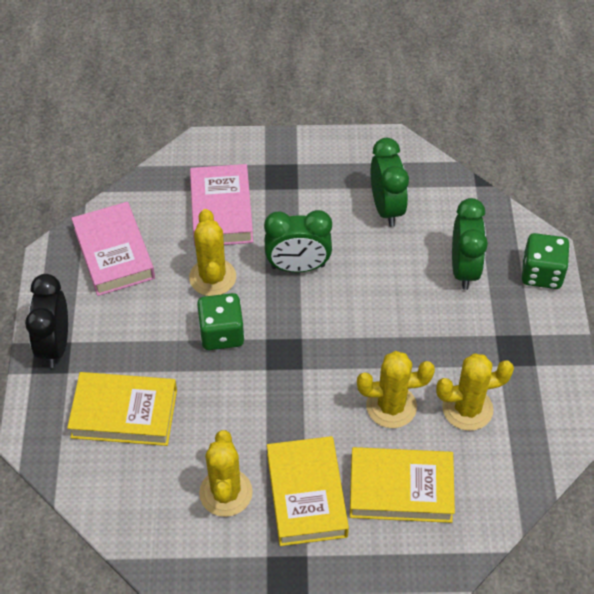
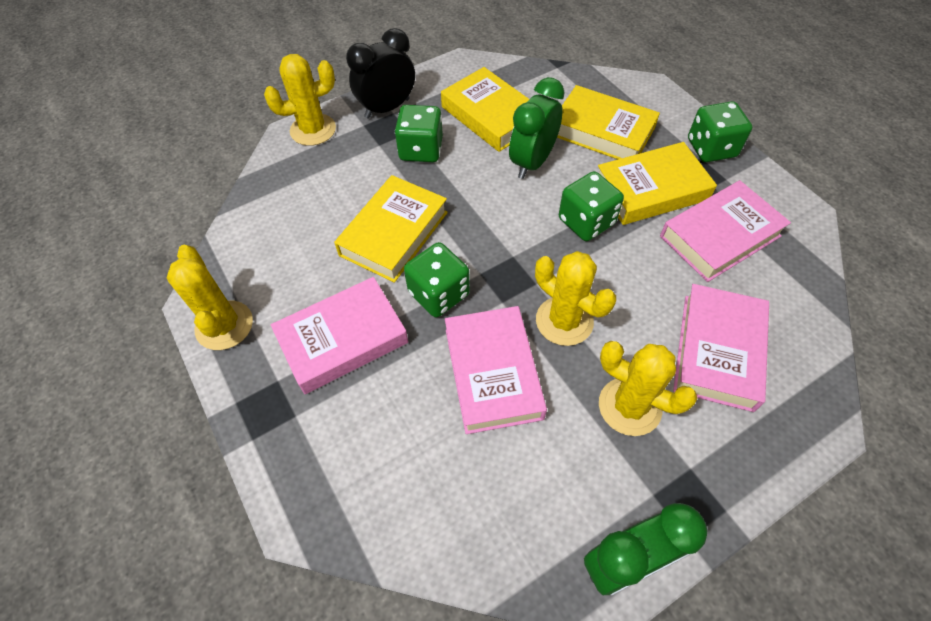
green clock: 3 -> 2
green dice: 2 -> 4
pink book: 2 -> 4
yellow book: 3 -> 4

